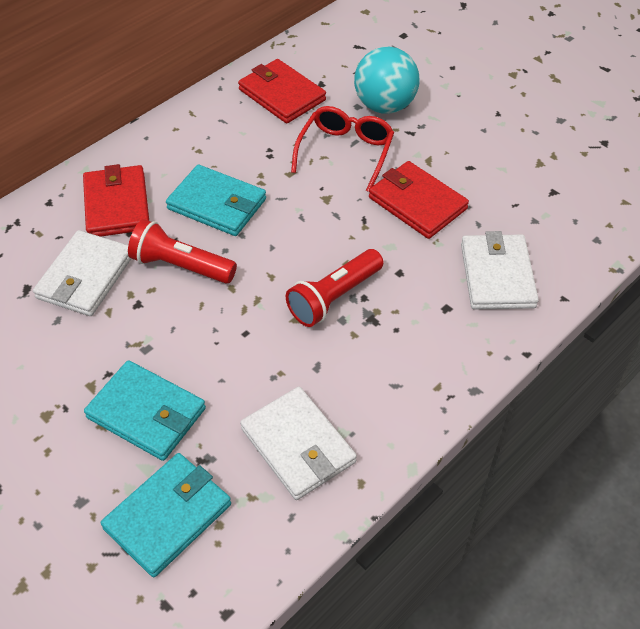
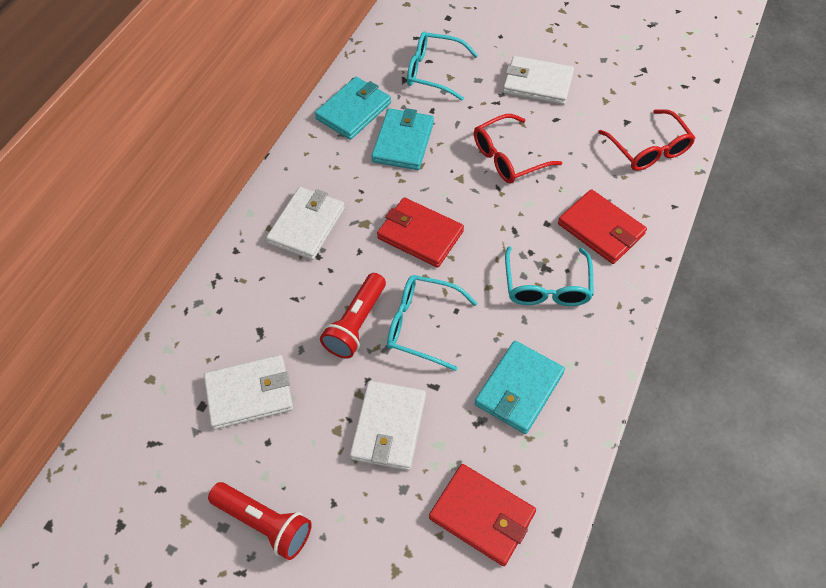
red glasses: 1 -> 2
turquoise ball: 1 -> 0
turquoise glasses: 0 -> 3
white wallet: 3 -> 4

